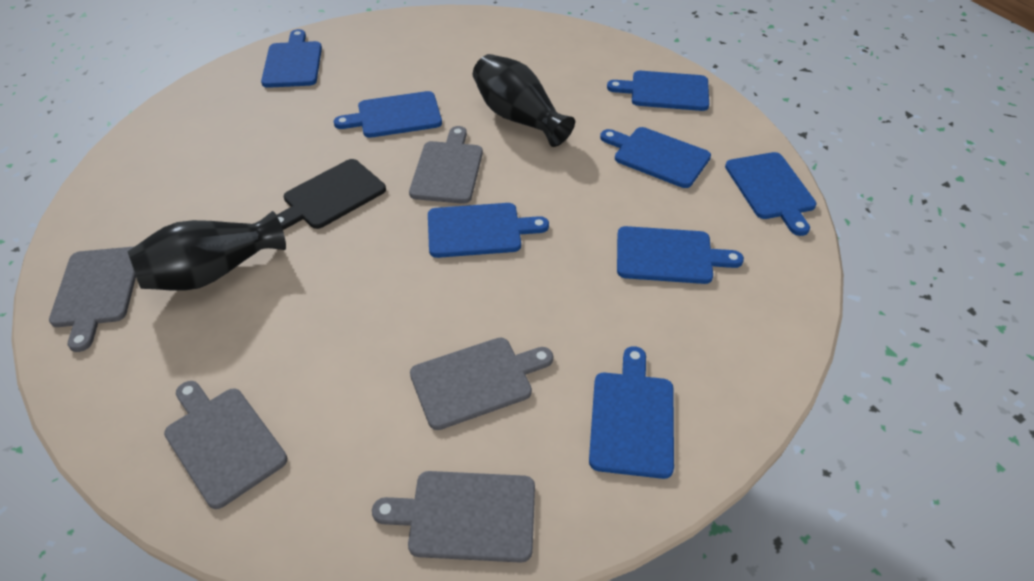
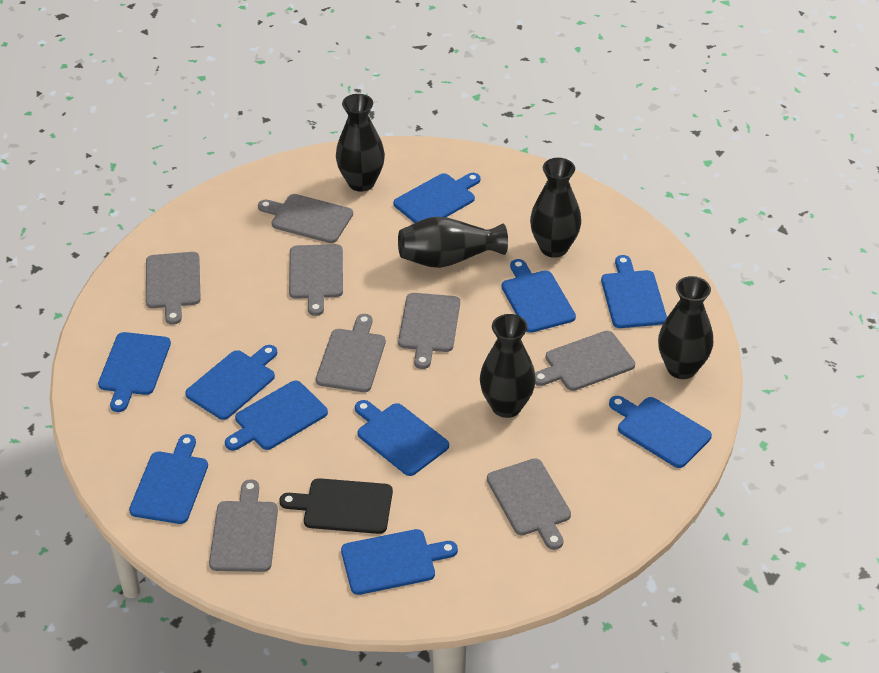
black vase: 2 -> 5
blue cutting board: 8 -> 10
grey cutting board: 5 -> 8

